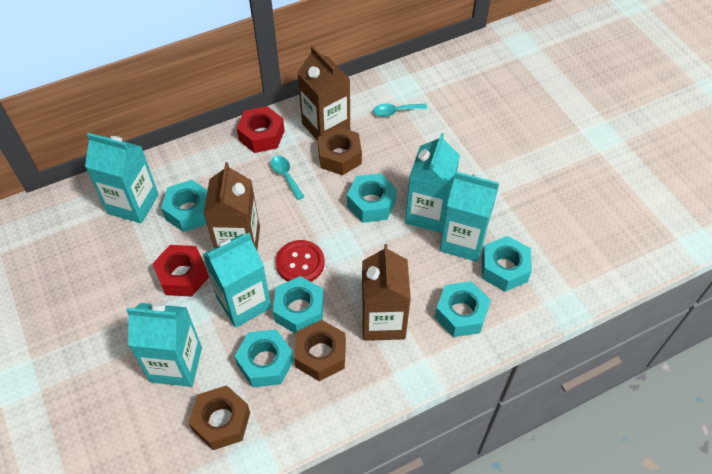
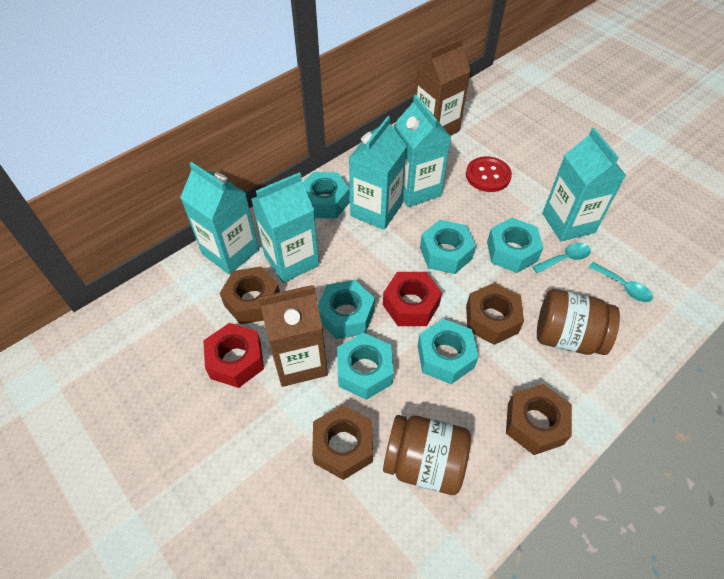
brown carton: 3 -> 2
brown jar: 0 -> 2
brown nut: 3 -> 4

